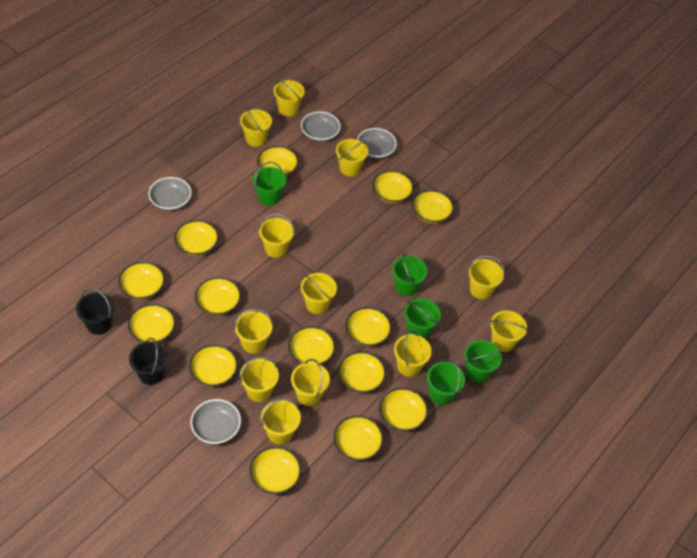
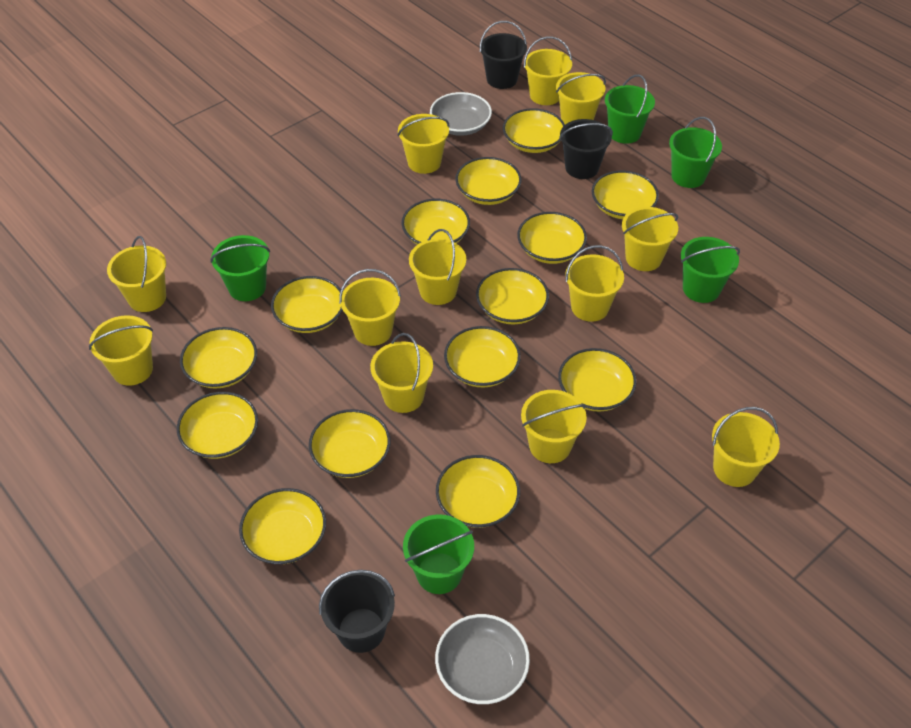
black bucket: 2 -> 3
grey bowl: 4 -> 2

